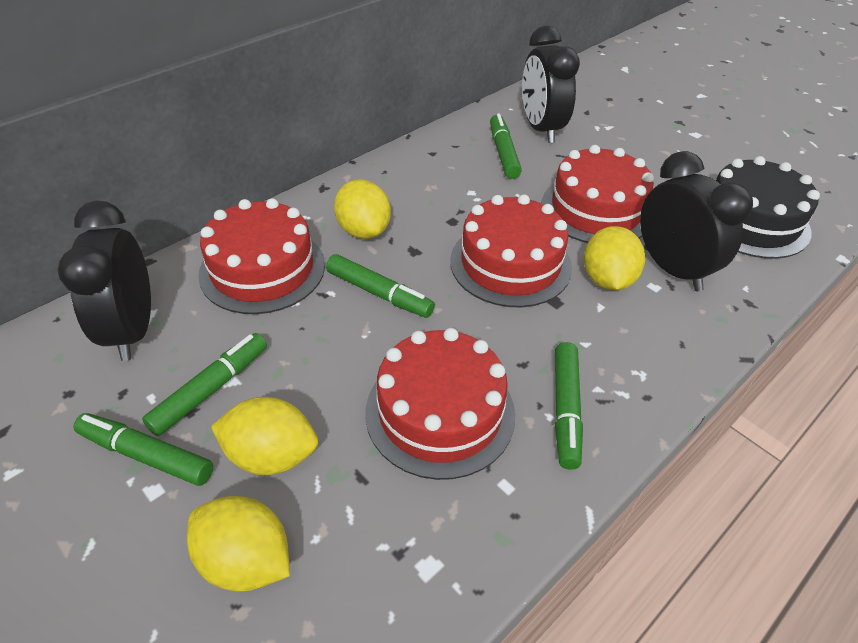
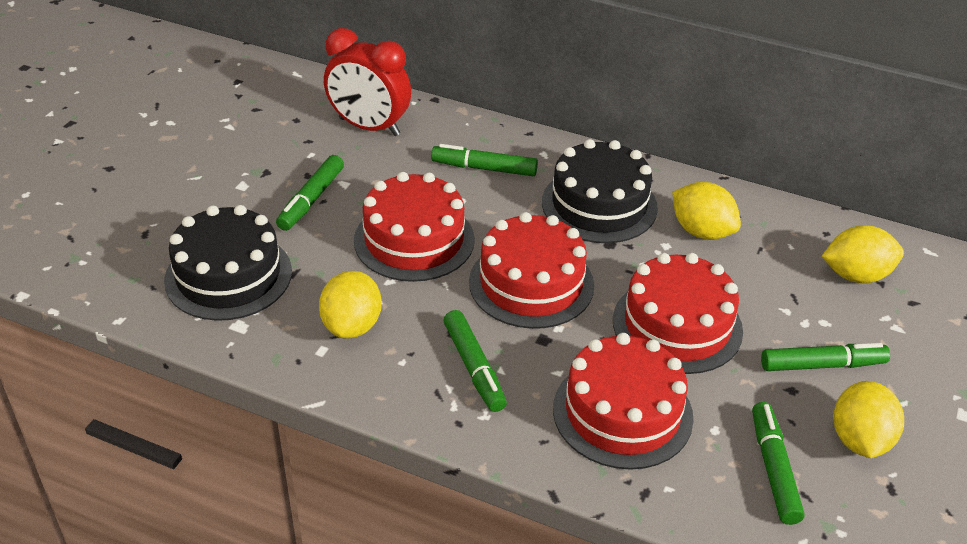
black cake: 1 -> 2
black clock: 3 -> 0
red clock: 0 -> 1

